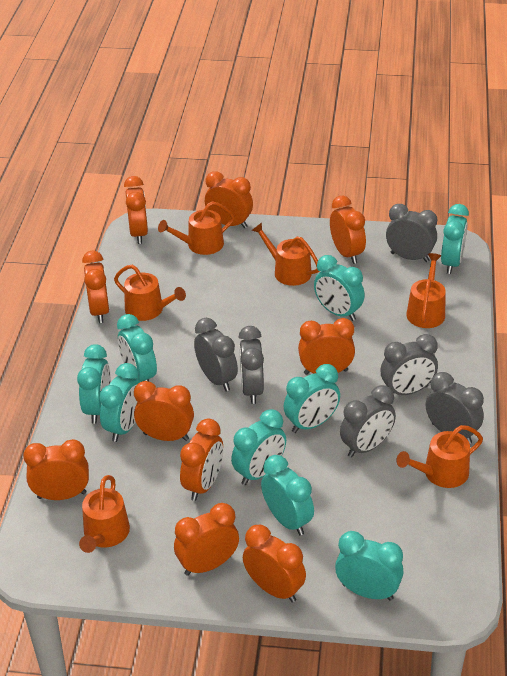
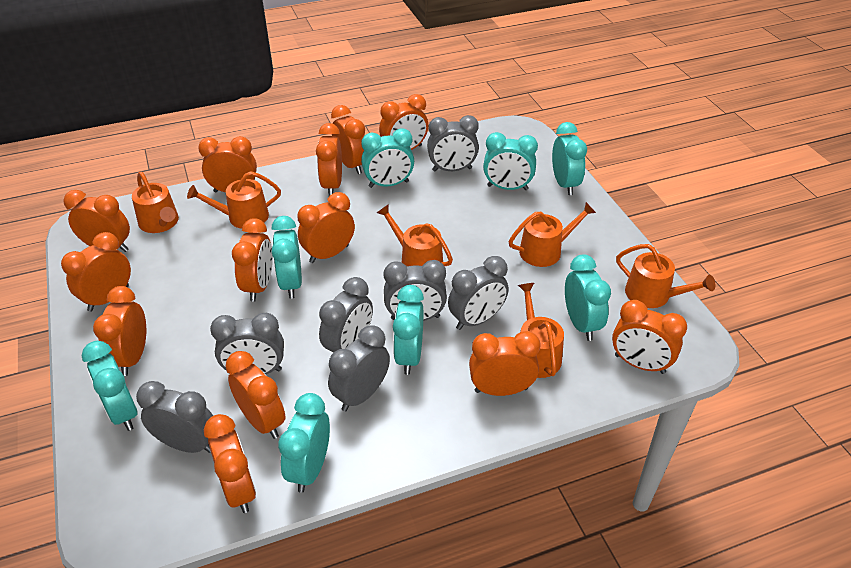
grey clock: 6 -> 7
orange clock: 10 -> 13
turquoise clock: 9 -> 8

